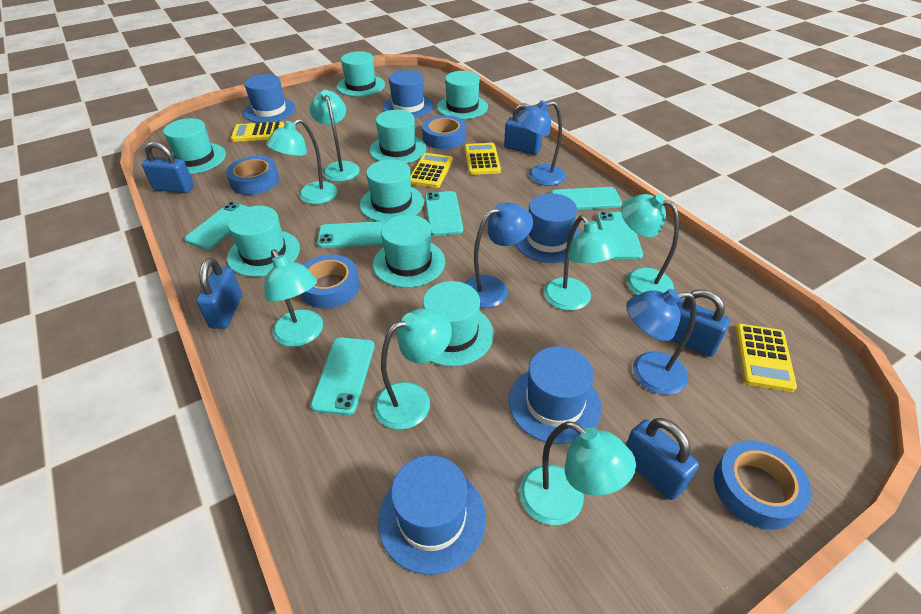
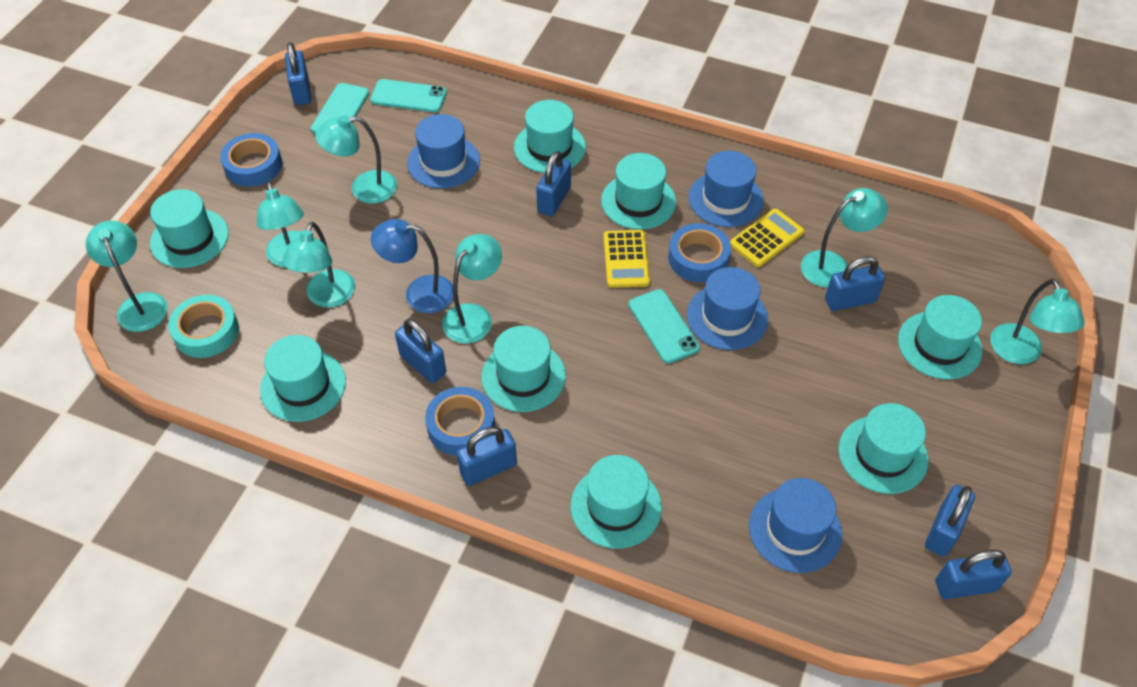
blue hat: 5 -> 4
blue lamp: 3 -> 1
blue padlock: 5 -> 7
blue tape: 4 -> 3
turquoise phone: 6 -> 3
turquoise tape: 0 -> 1
yellow calculator: 4 -> 2

